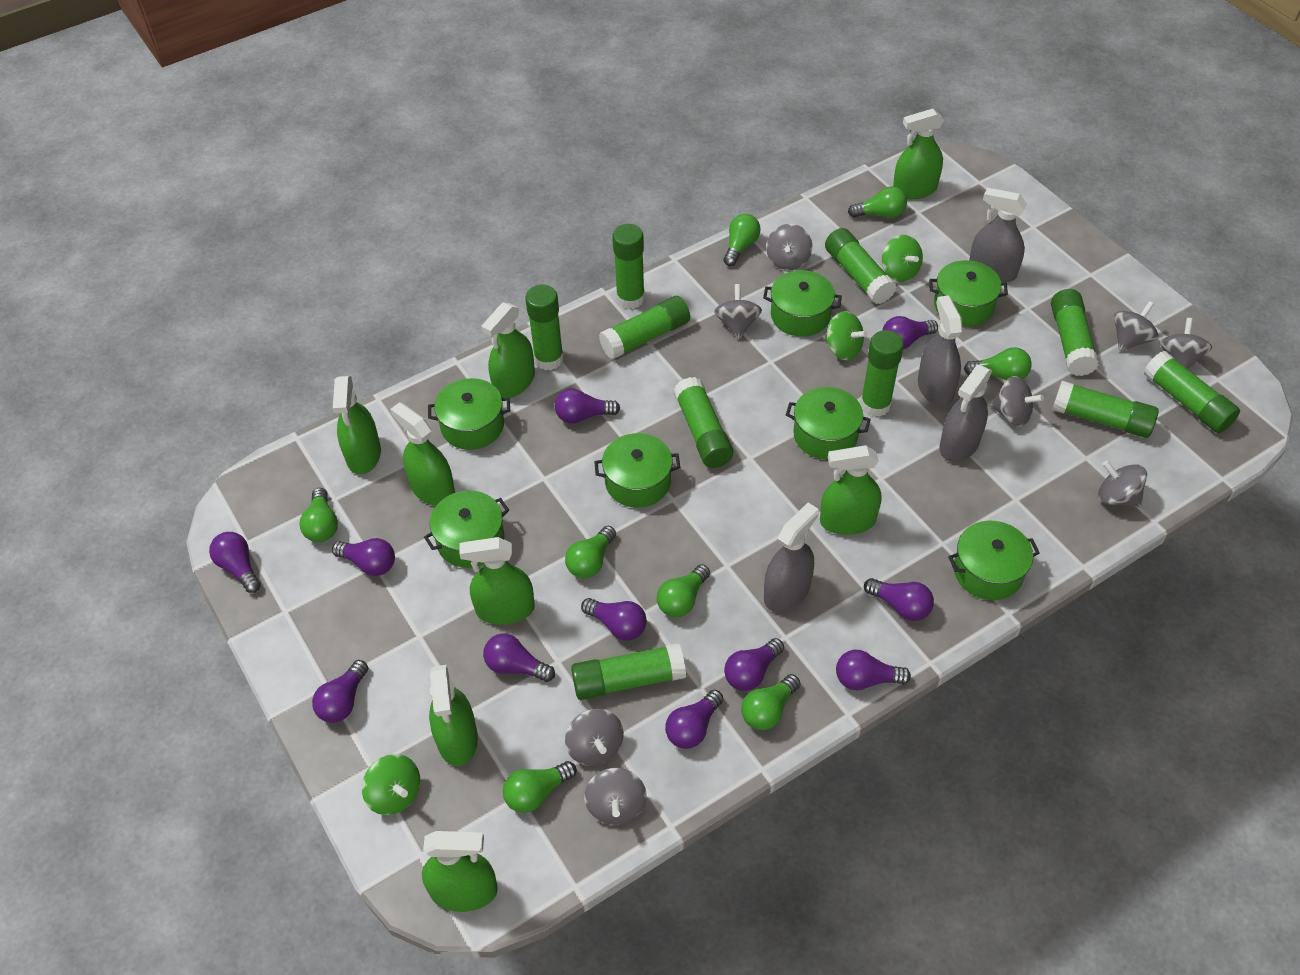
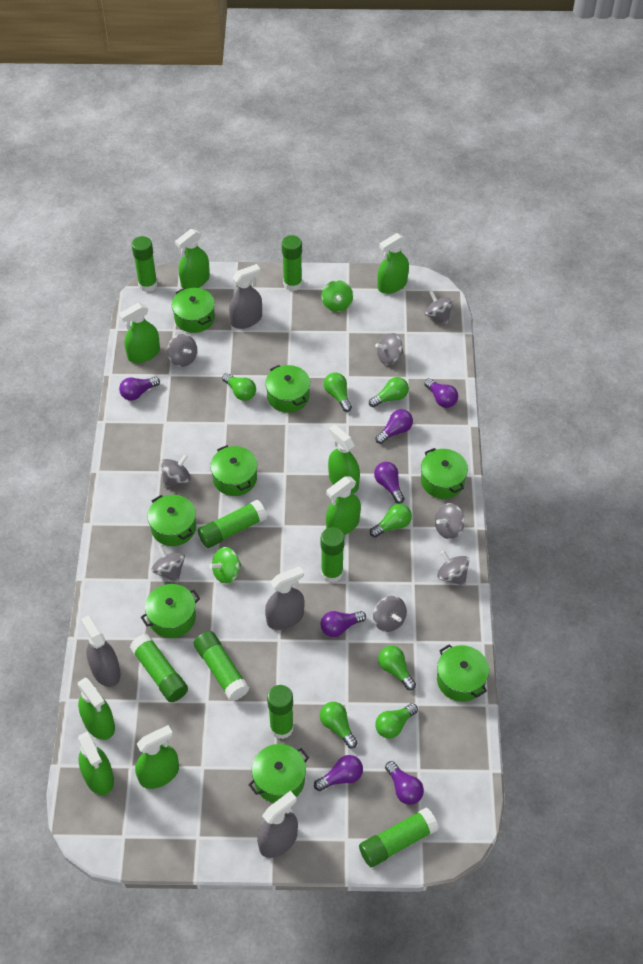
green glue stick: 10 -> 8
green light bulb: 8 -> 7
green pot: 7 -> 8
green spinning top: 3 -> 2
purple light bulb: 11 -> 7

